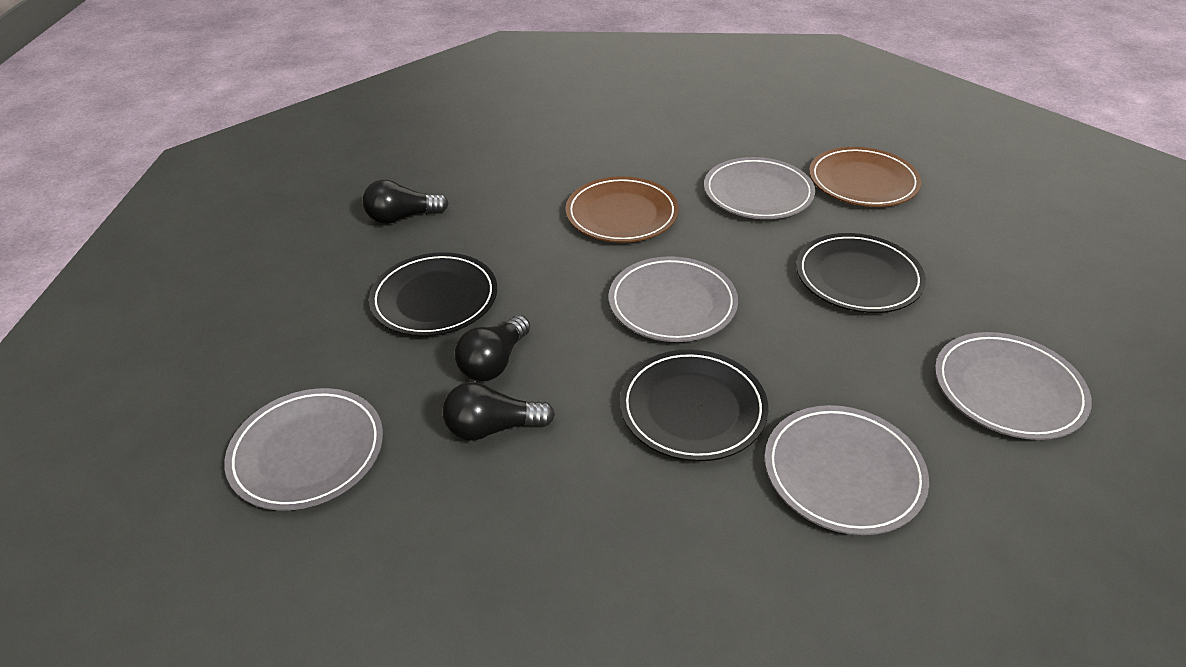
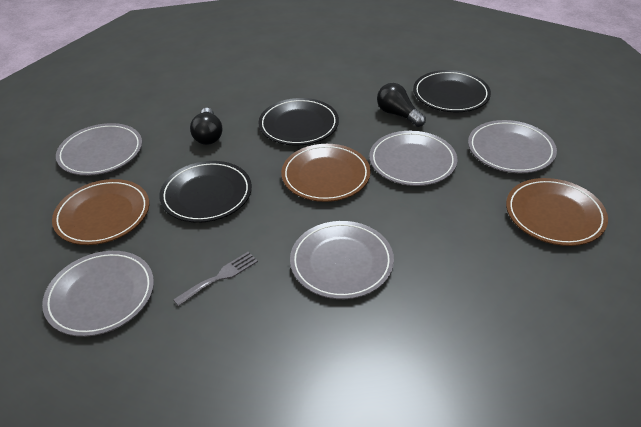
black light bulb: 3 -> 2
brown plate: 2 -> 3
grey fork: 0 -> 1

